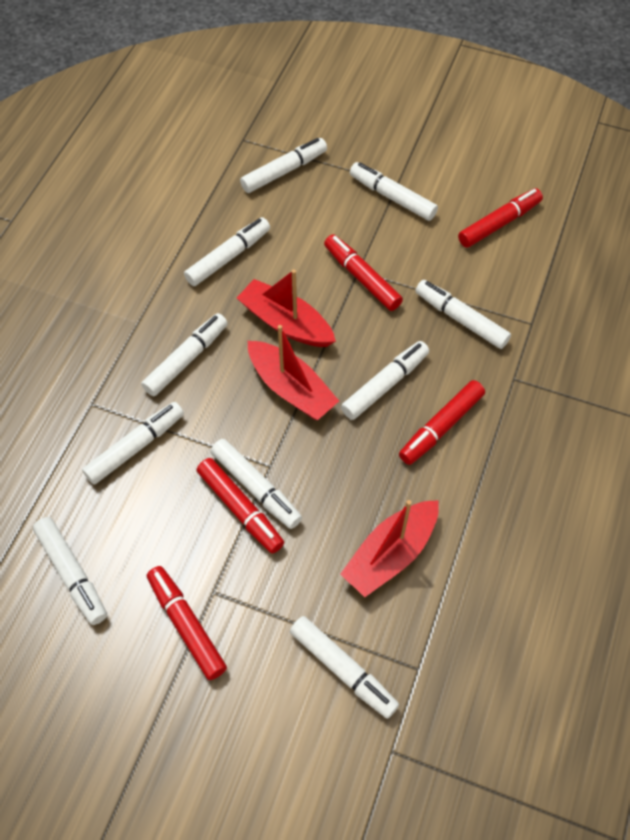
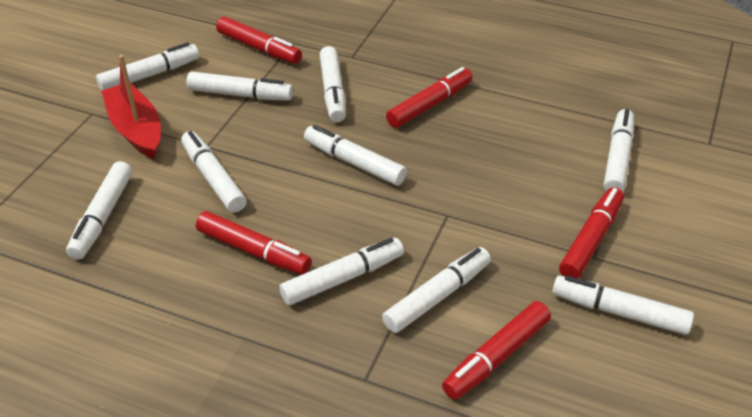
red boat: 3 -> 1

